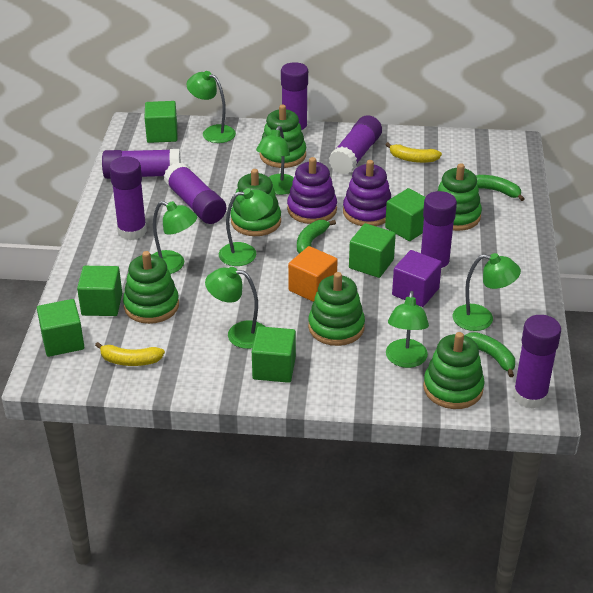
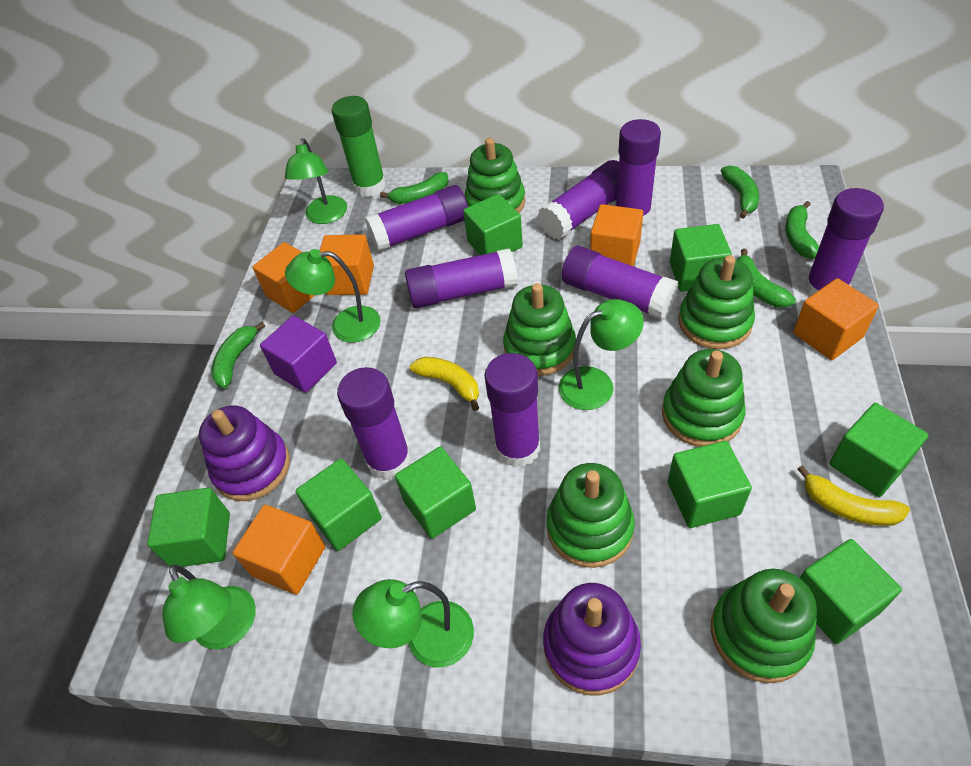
green banana: 3 -> 5
green cube: 6 -> 8
green glue stick: 0 -> 1
green lamp: 7 -> 5
orange cube: 1 -> 5
purple glue stick: 7 -> 8

